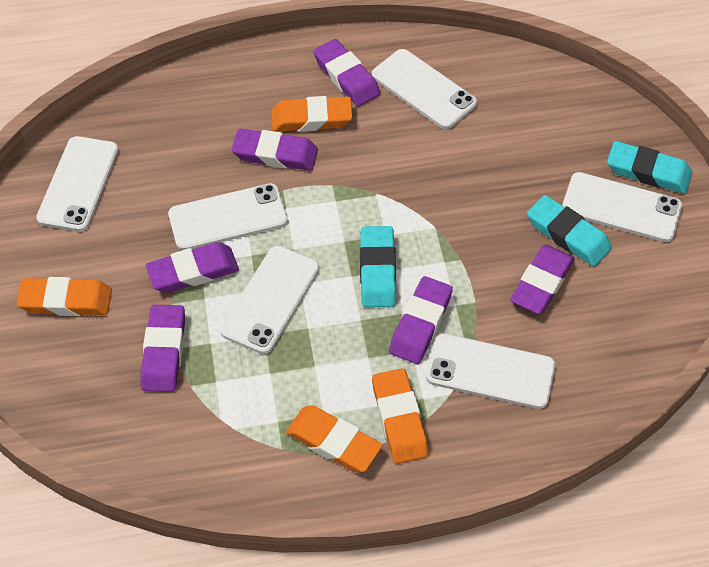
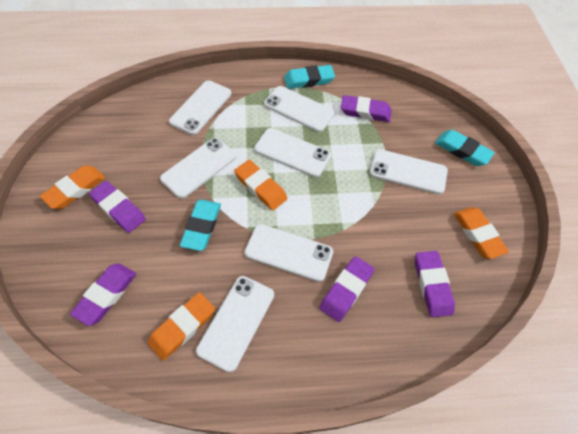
purple eraser: 6 -> 5
white phone: 6 -> 7

